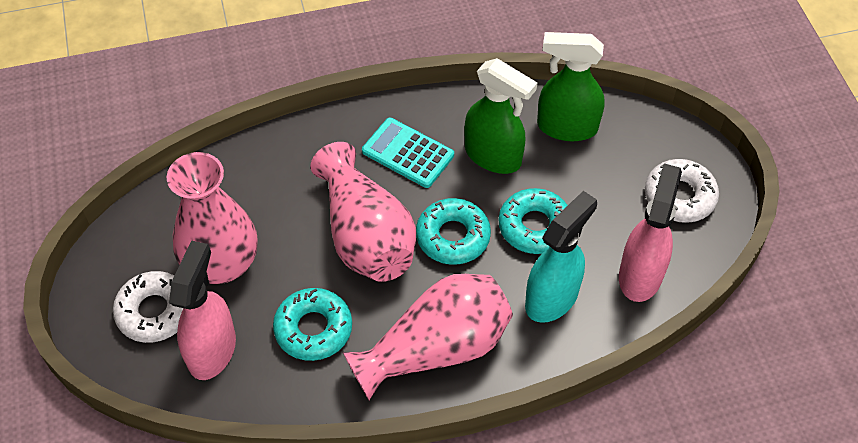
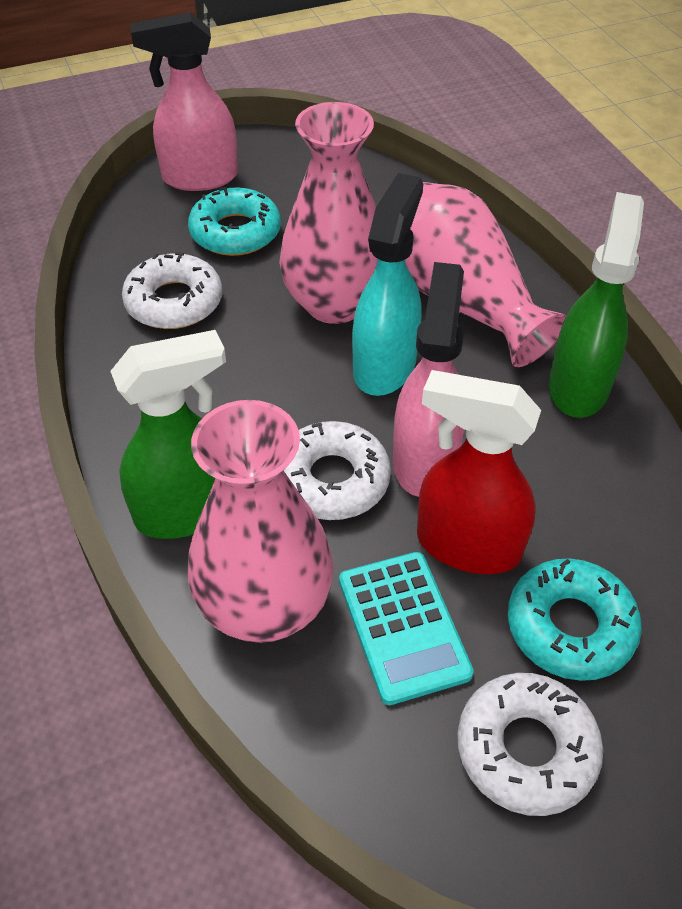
red spray bottle: 0 -> 1
turquoise donut: 3 -> 2
white donut: 2 -> 3

